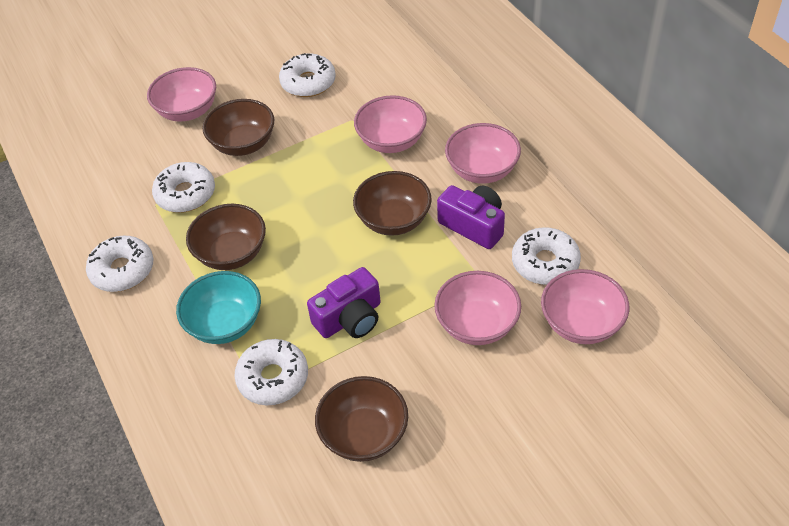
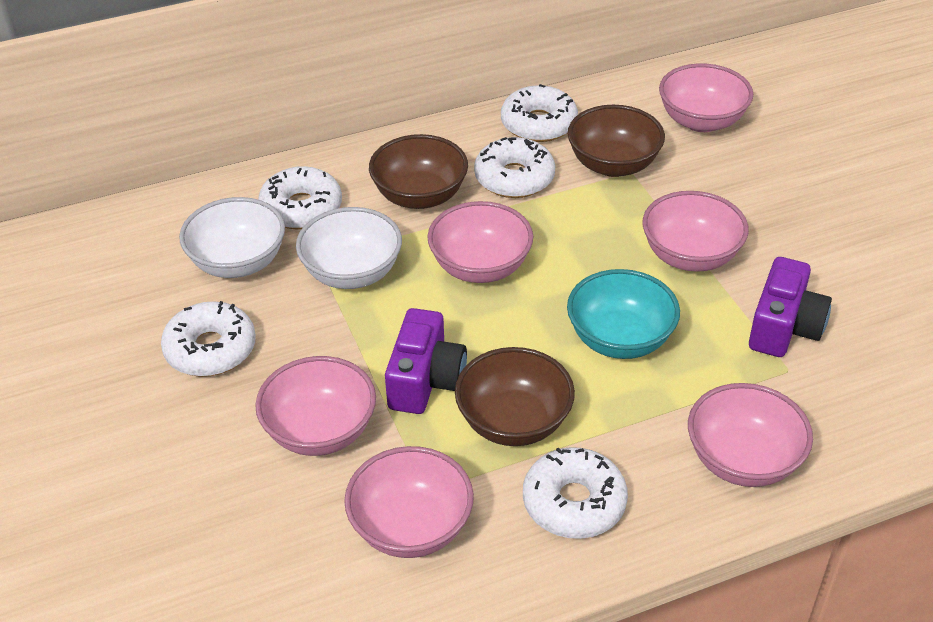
brown bowl: 4 -> 3
pink bowl: 5 -> 6
white bowl: 0 -> 2

